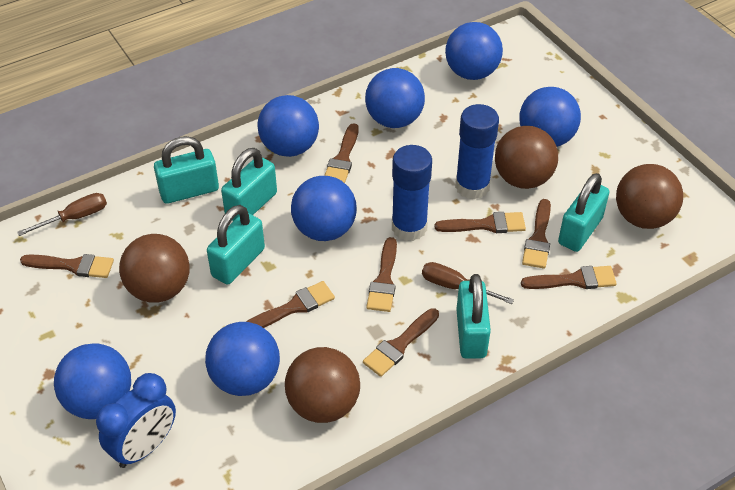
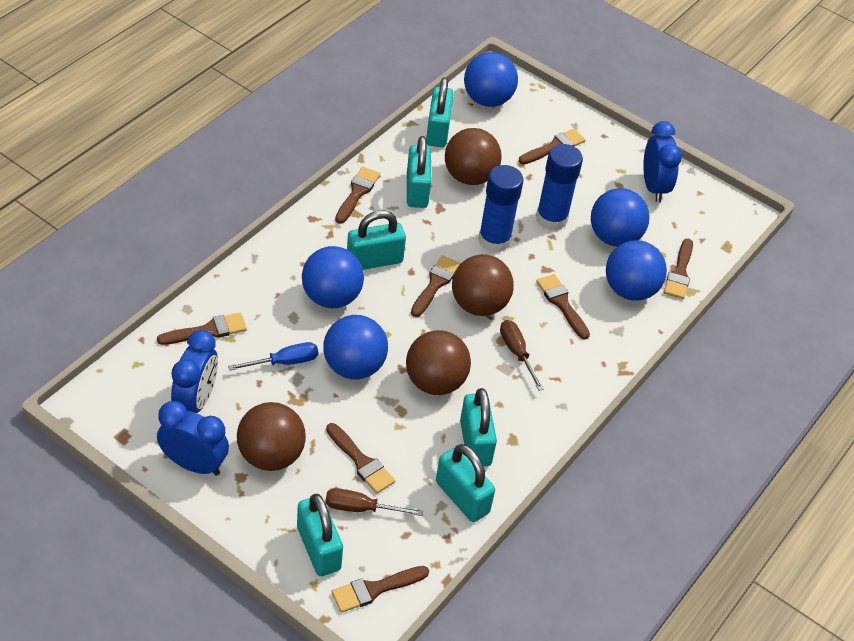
blue ball: 7 -> 5
blue clock: 1 -> 3
blue screwdriver: 0 -> 1
turquoise padlock: 5 -> 6

